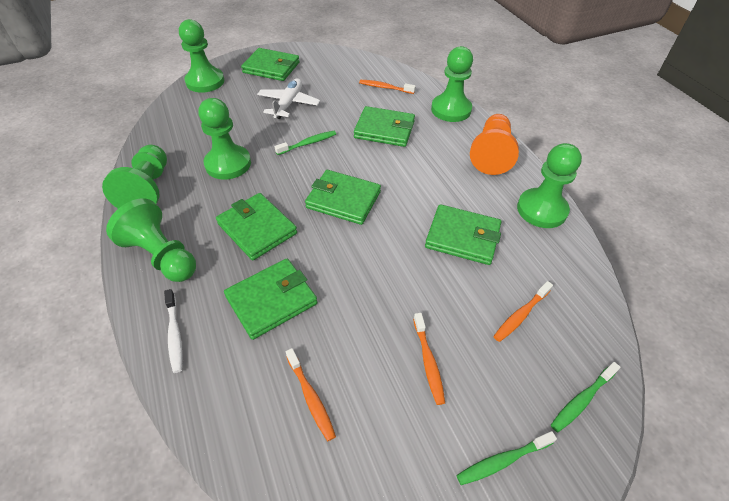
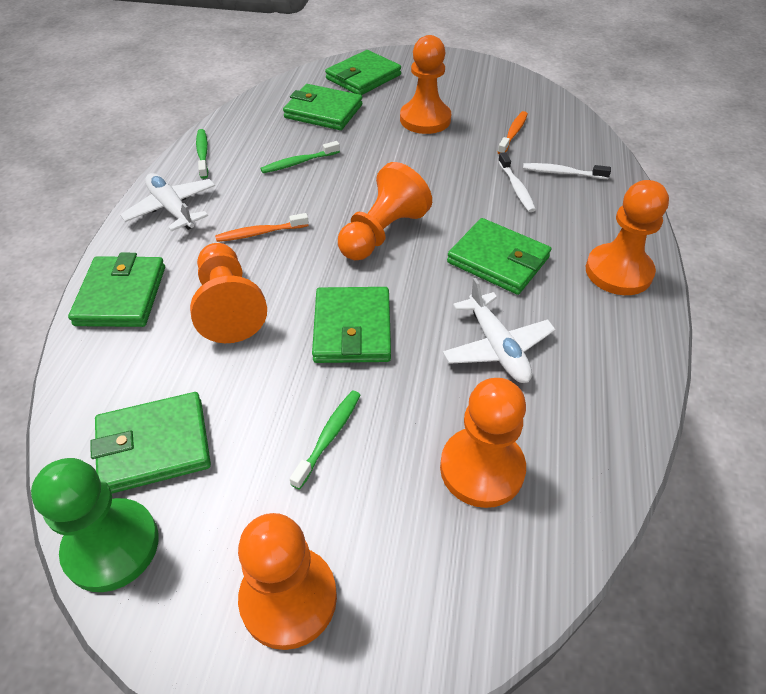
green pawn: 6 -> 1
orange pawn: 1 -> 6
orange toothbrush: 4 -> 2
white plane: 1 -> 2
white toothbrush: 1 -> 2

